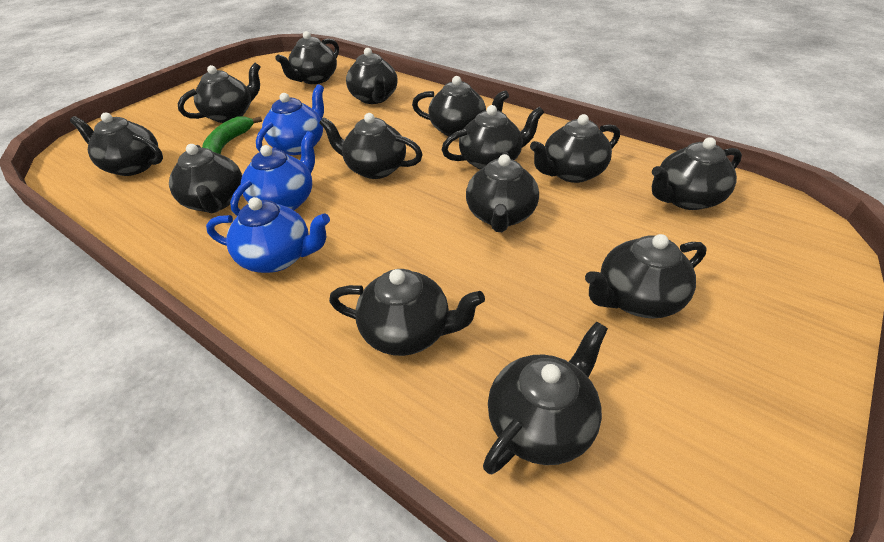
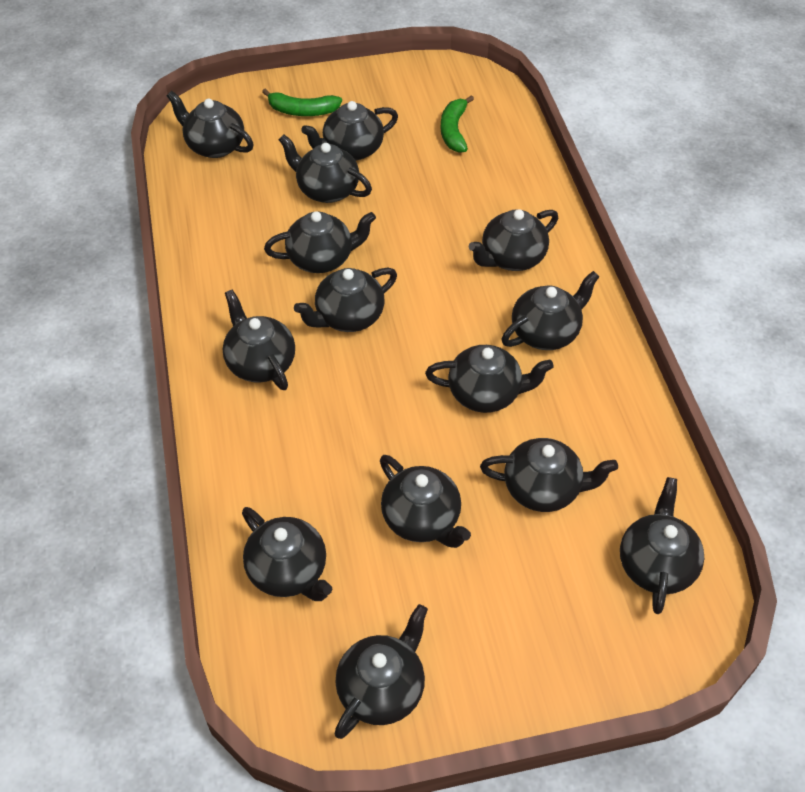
blue teapot: 3 -> 0
green banana: 1 -> 2

